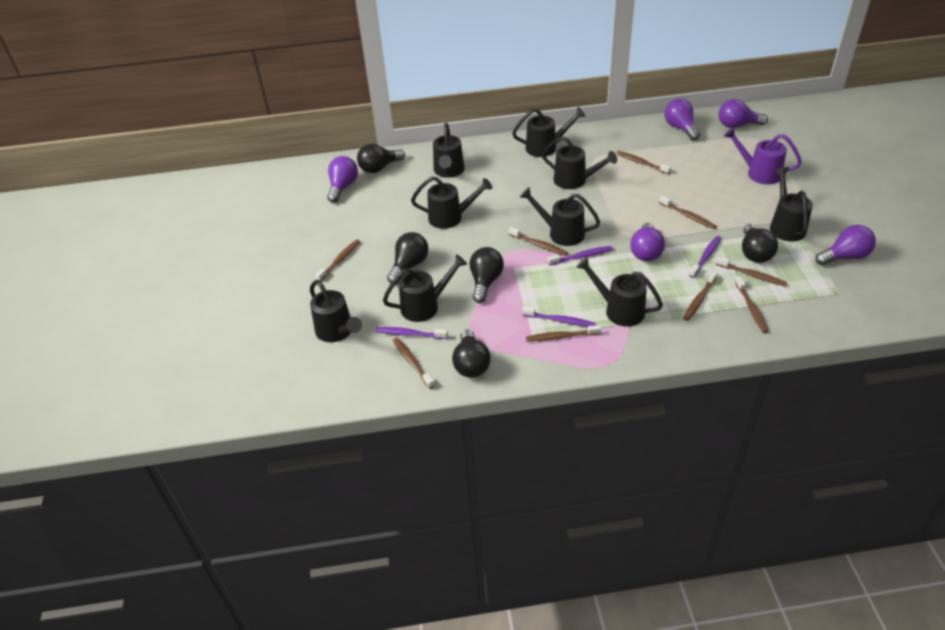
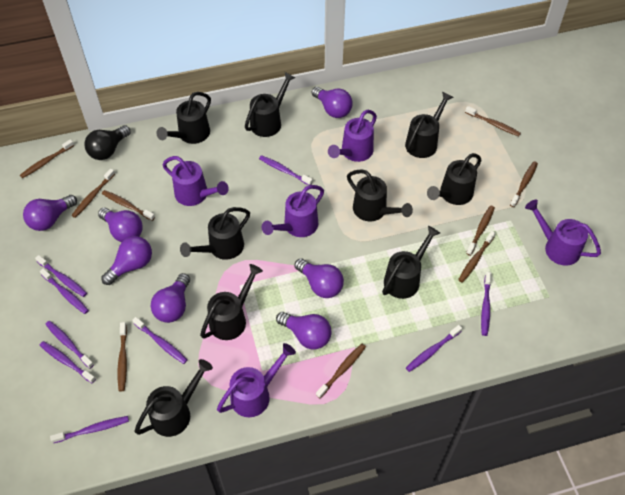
black light bulb: 5 -> 1
purple light bulb: 5 -> 7
purple toothbrush: 4 -> 9
purple watering can: 1 -> 5

